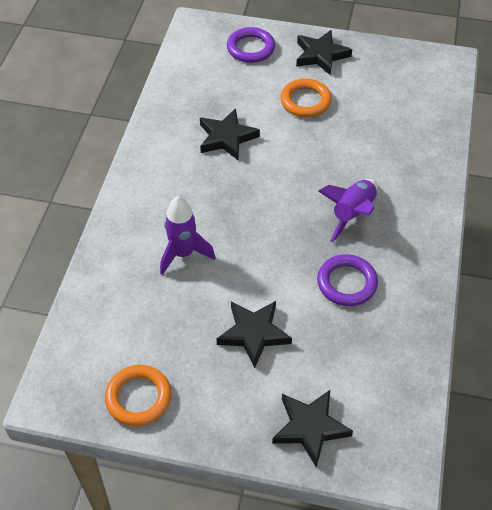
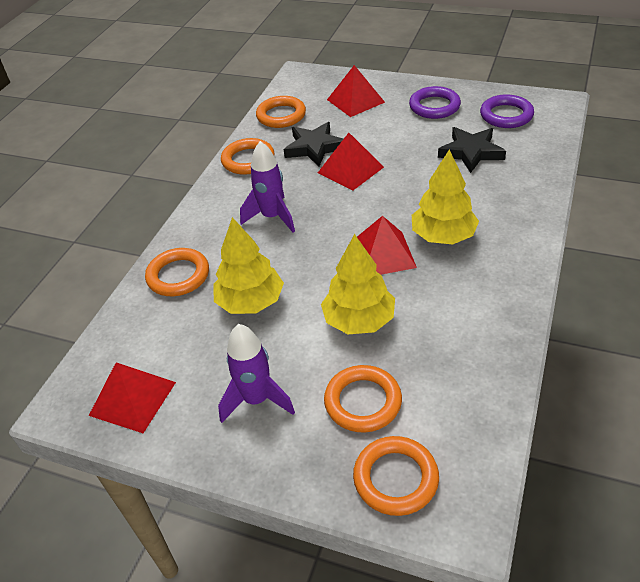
black star: 4 -> 2
orange ring: 2 -> 5
red pyramid: 0 -> 4
yellow tree: 0 -> 3

